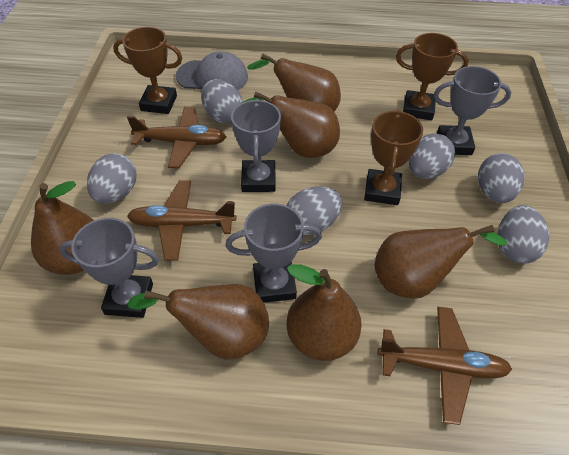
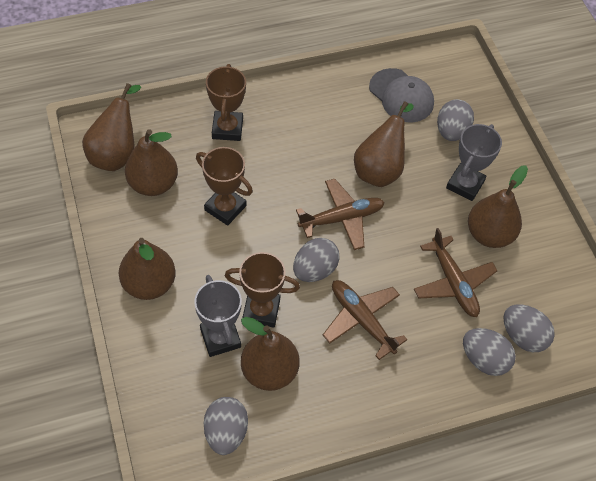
grey egg: 6 -> 5
grey trophy: 4 -> 2

